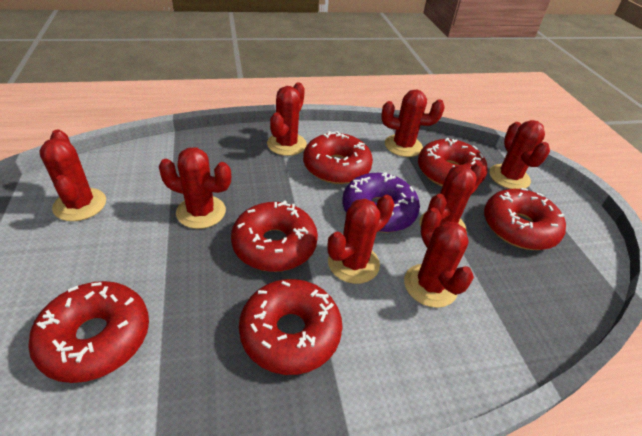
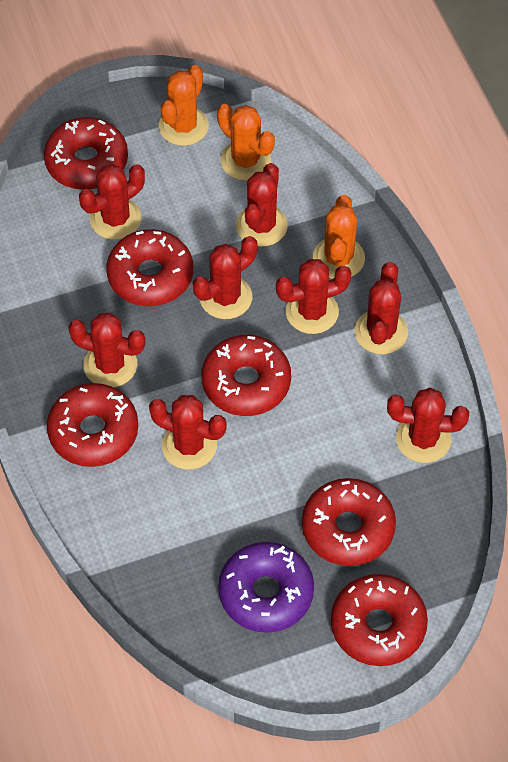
orange cactus: 0 -> 3

